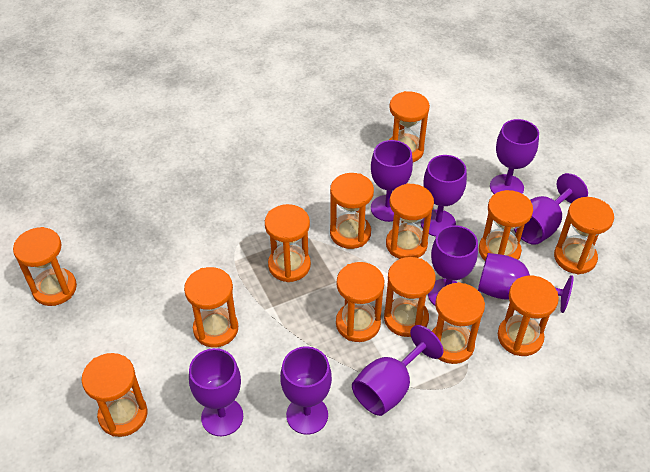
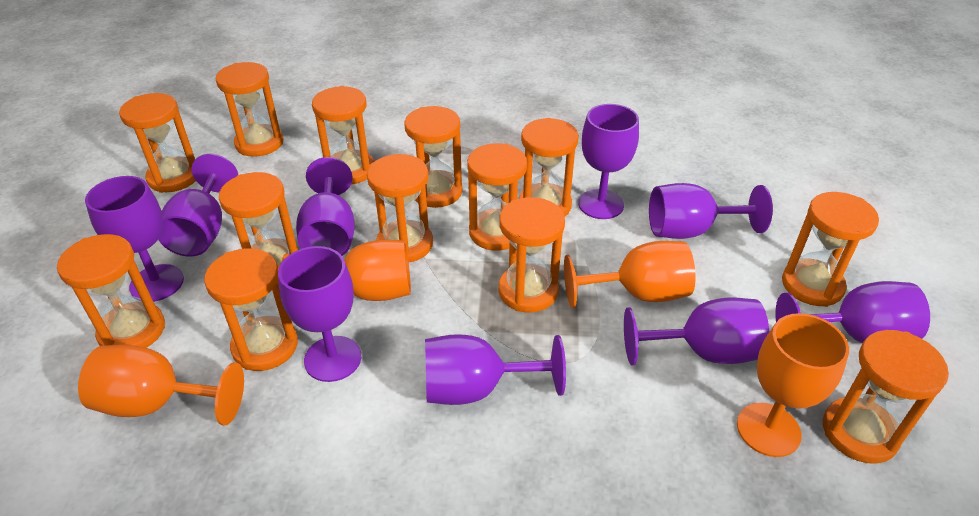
orange goblet: 0 -> 4

